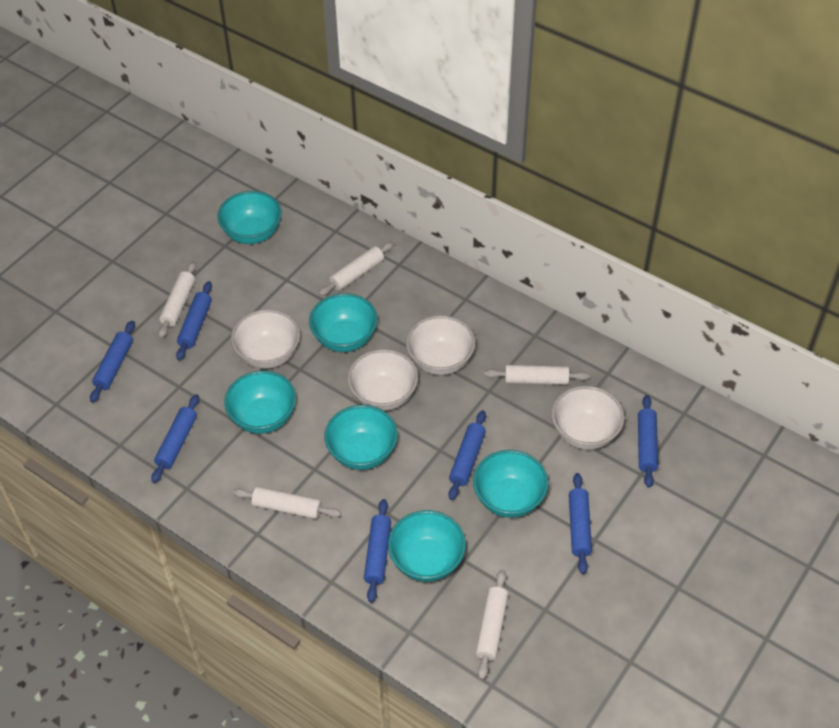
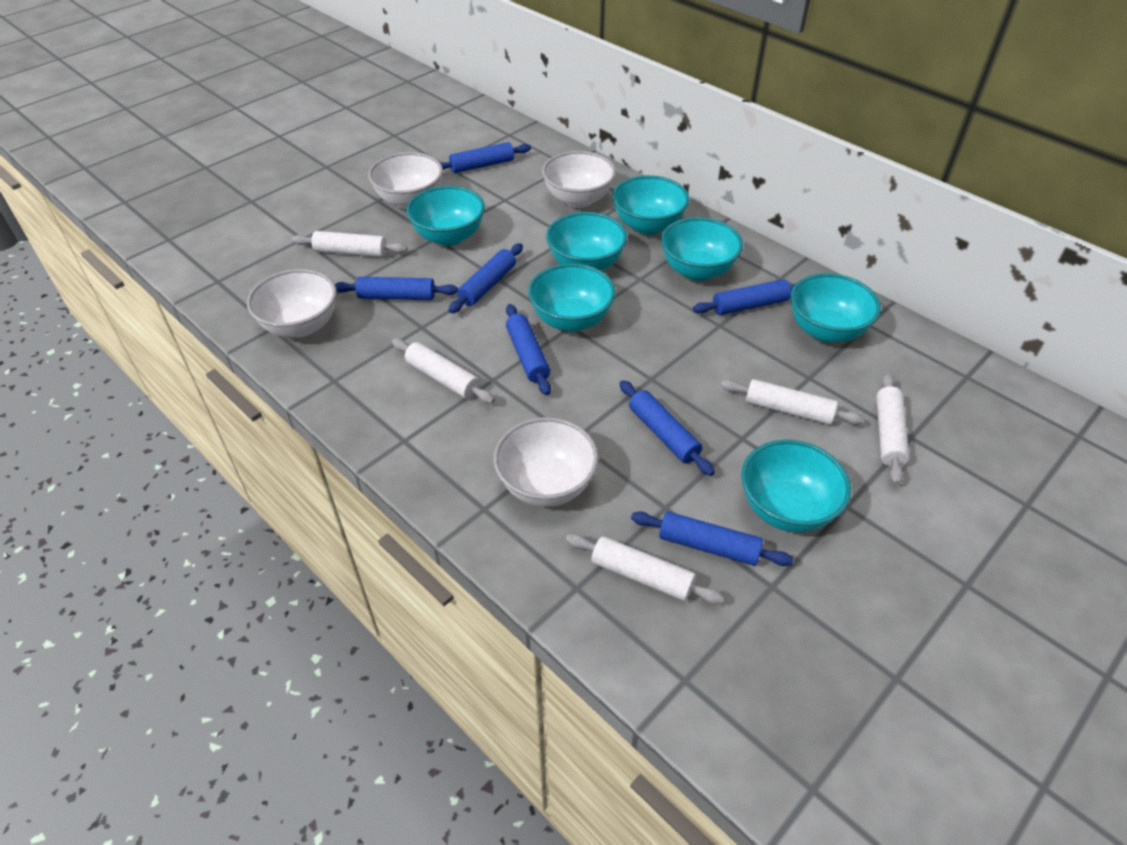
turquoise bowl: 6 -> 7

